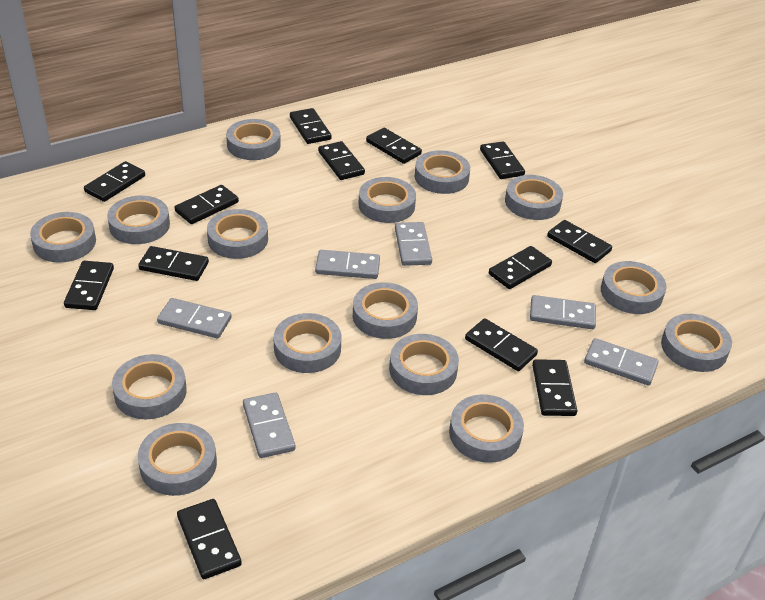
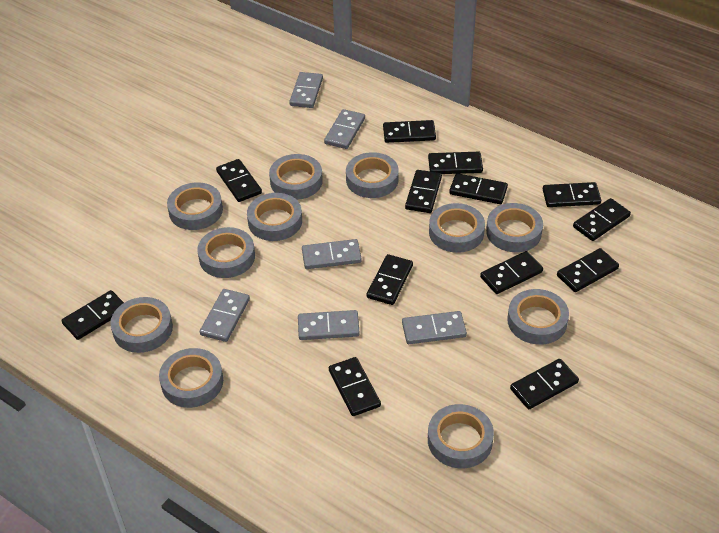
grey tape: 15 -> 11

